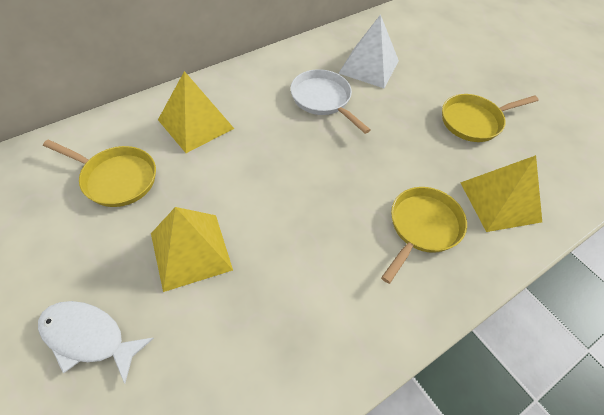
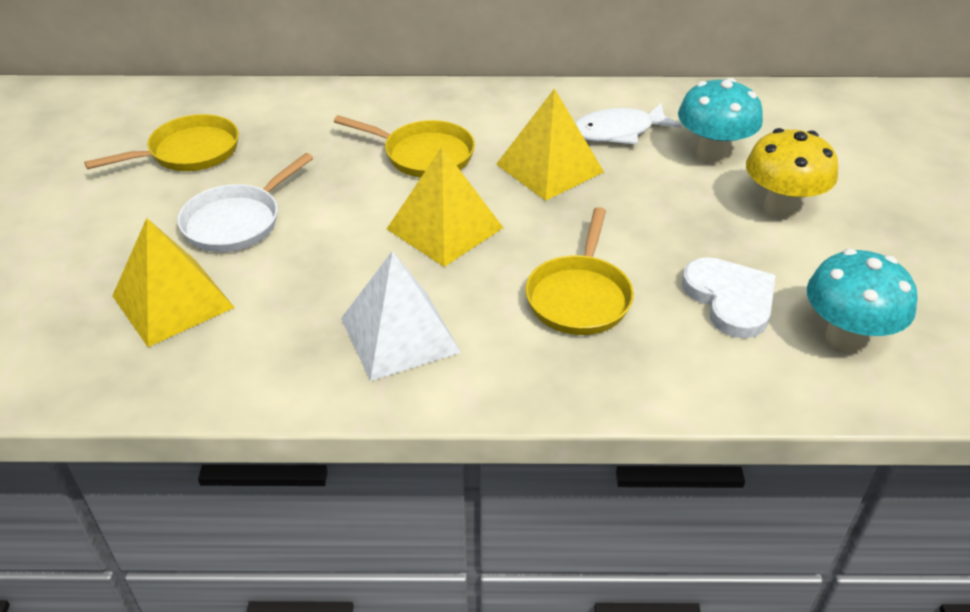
turquoise mushroom: 0 -> 2
white heart: 0 -> 1
yellow mushroom: 0 -> 1

